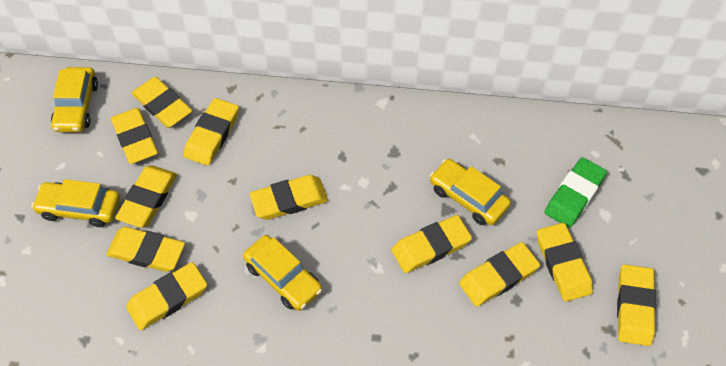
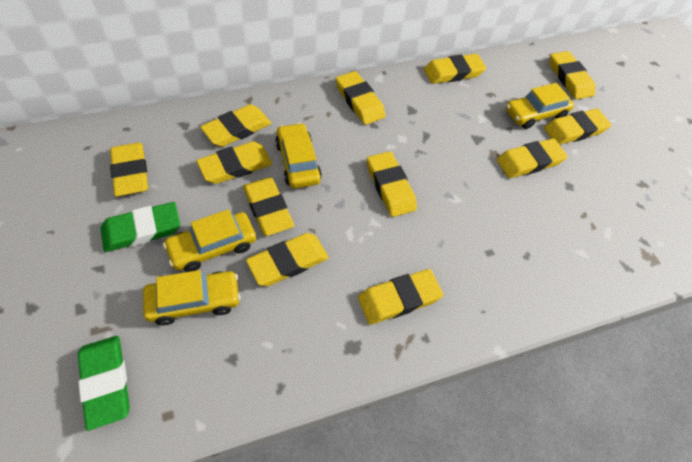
green eraser: 1 -> 2
yellow eraser: 11 -> 12

